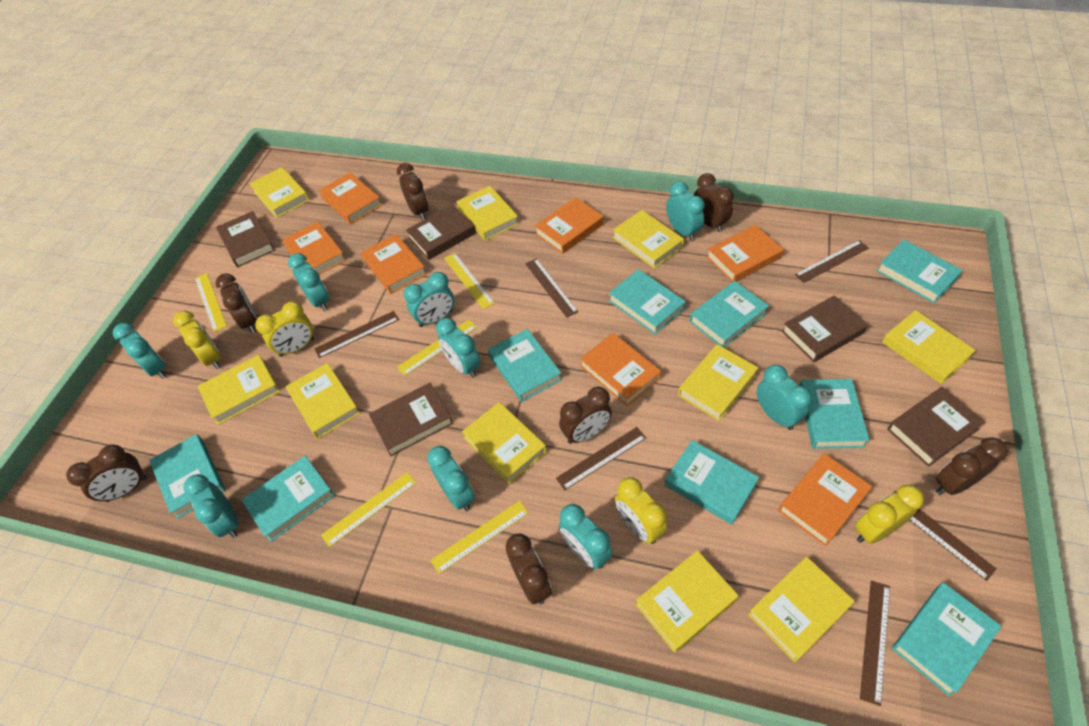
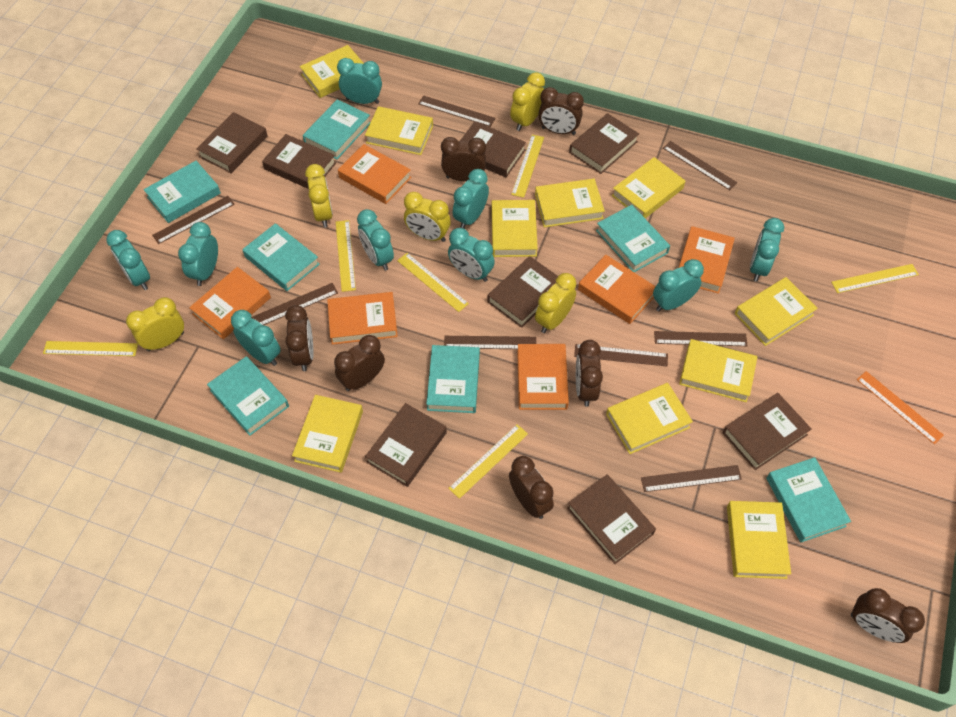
brown book: 5 -> 8
brown ruler: 6 -> 8
orange book: 7 -> 6
orange ruler: 0 -> 1
turquoise book: 9 -> 7
yellow clock: 4 -> 5
yellow ruler: 5 -> 6

